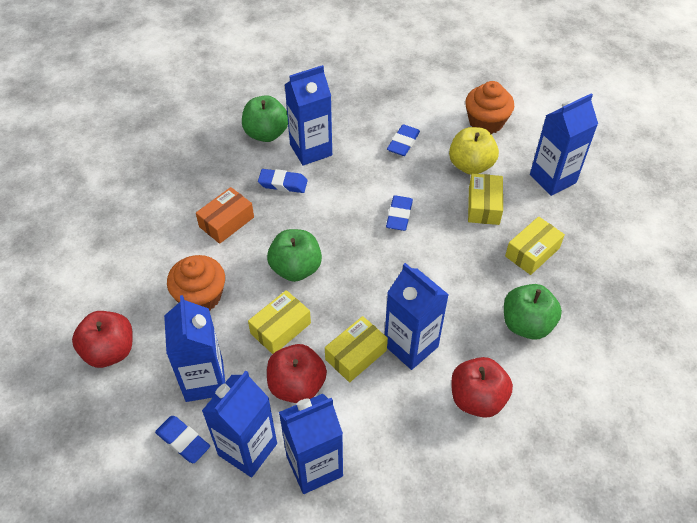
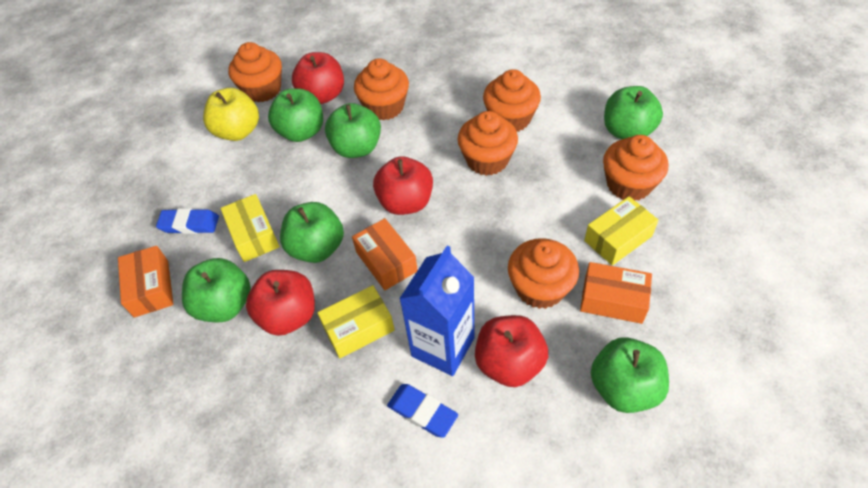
blue carton: 6 -> 1
blue eraser: 4 -> 2
green apple: 3 -> 6
orange box: 1 -> 3
orange cupcake: 2 -> 6
red apple: 3 -> 4
yellow box: 4 -> 3

